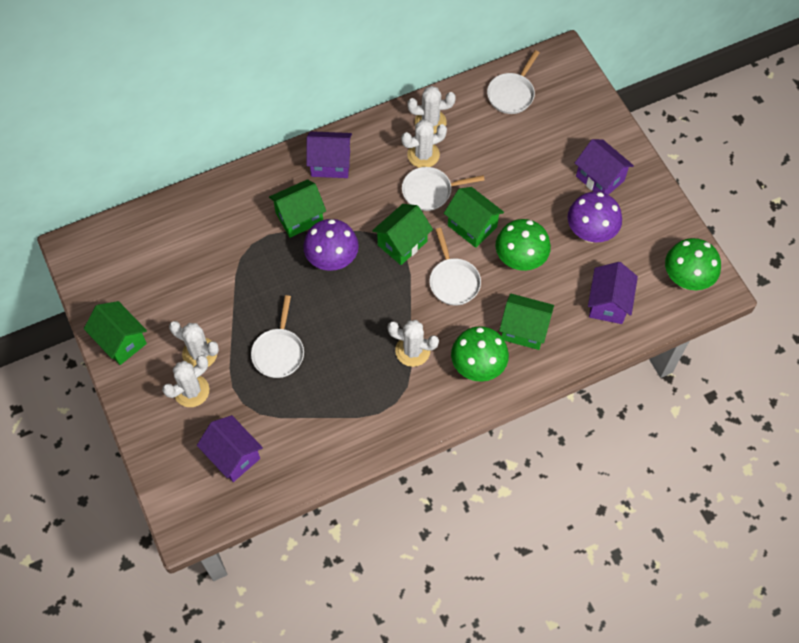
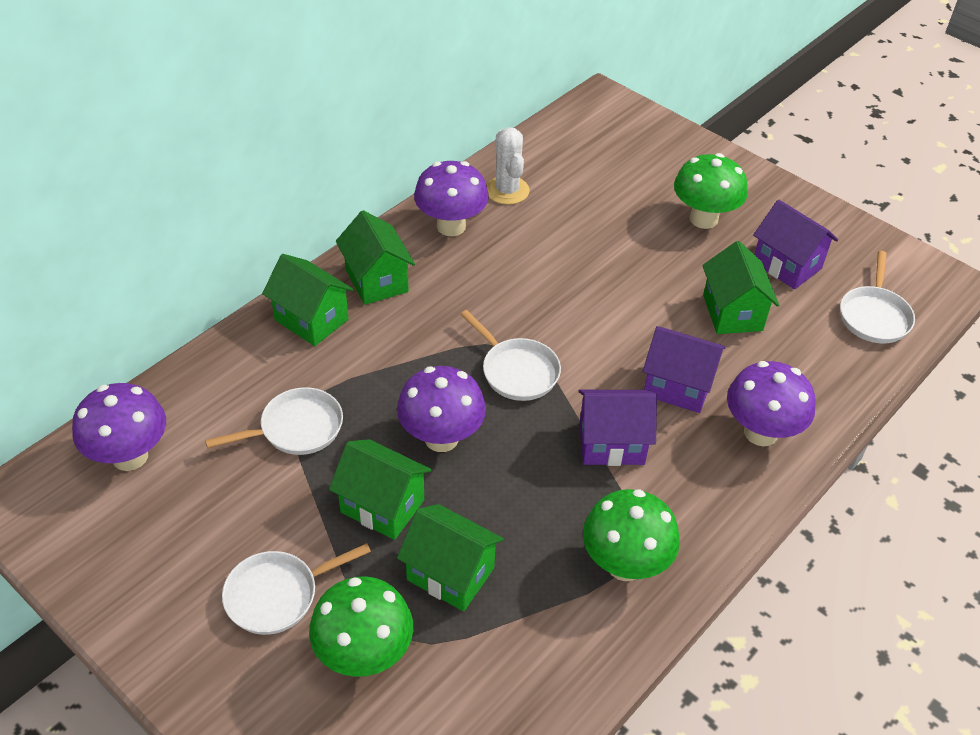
purple house: 4 -> 3
purple mushroom: 2 -> 4
white cactus: 5 -> 1

